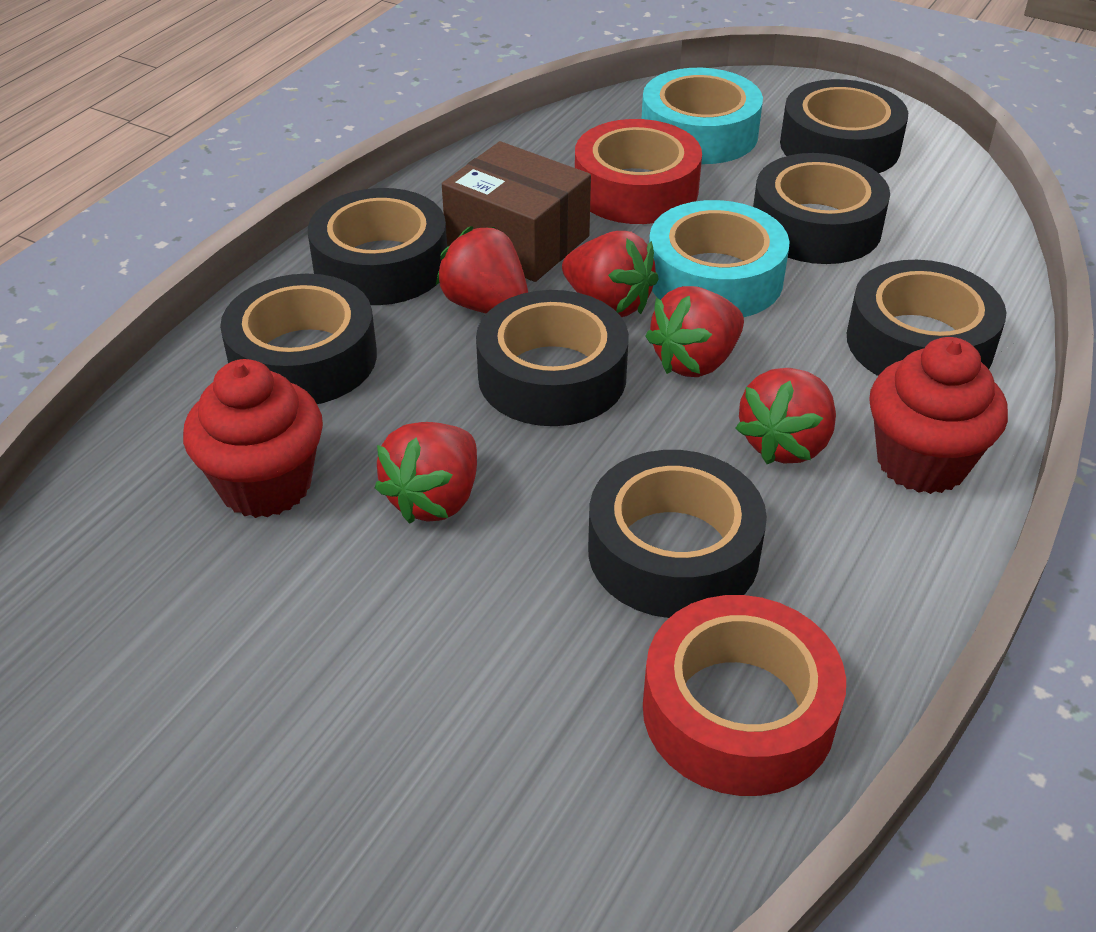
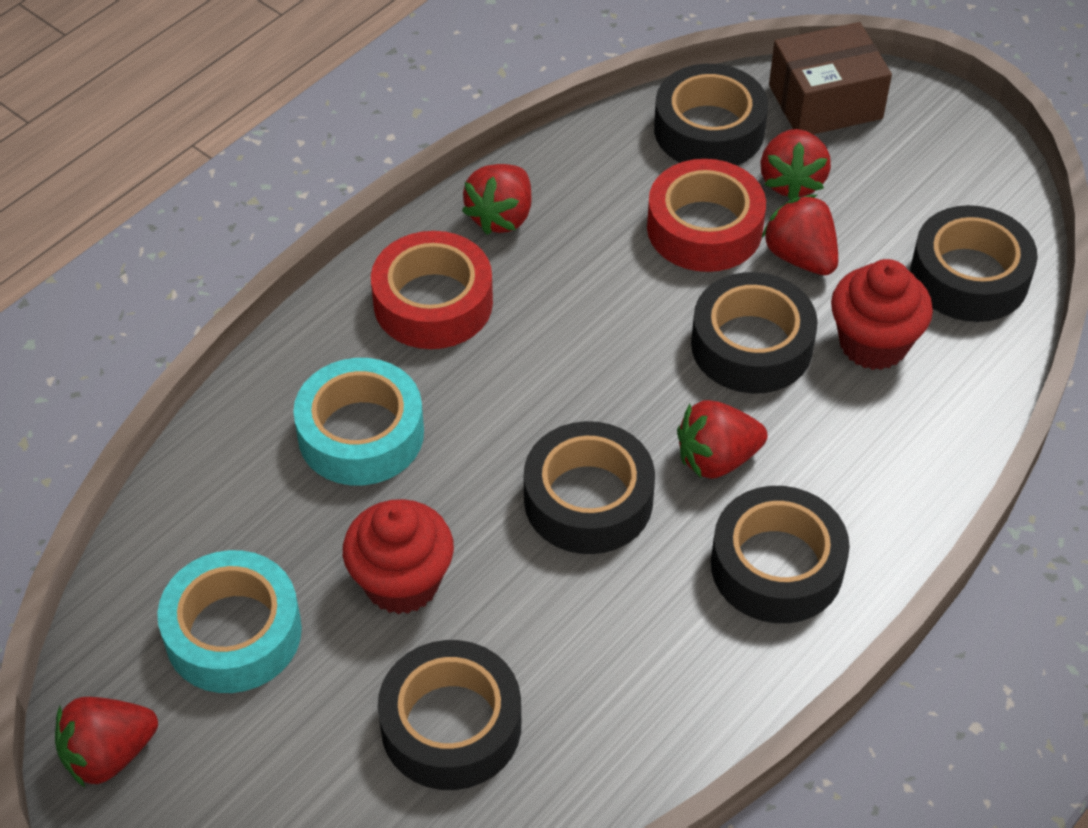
black tape: 7 -> 6

